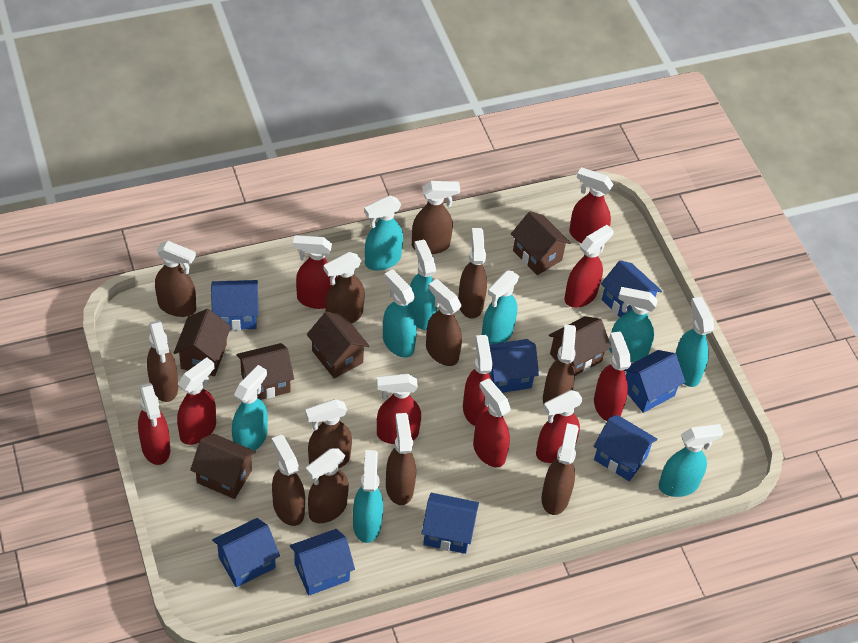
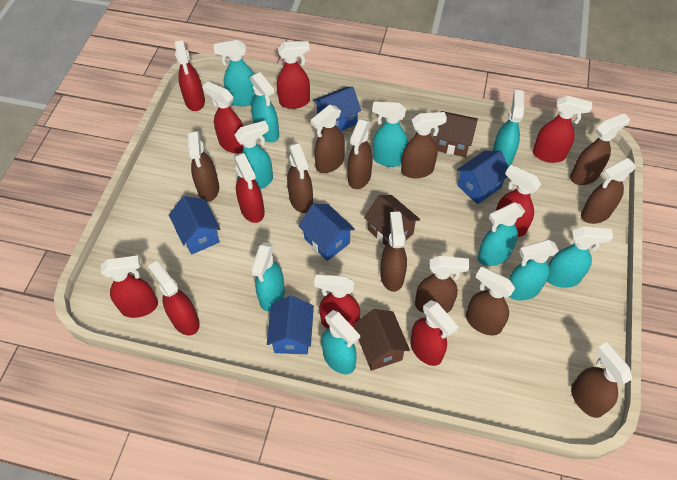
blue house: 8 -> 5
brown house: 6 -> 3
brown spray bottle: 12 -> 11
turquoise spray bottle: 9 -> 10

